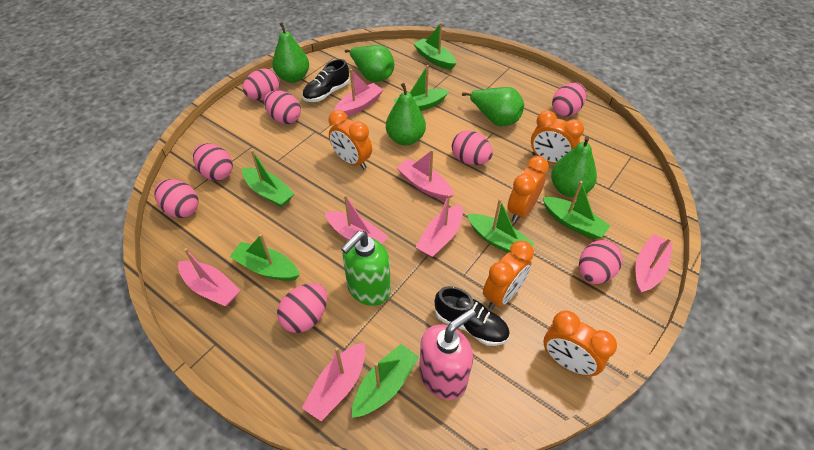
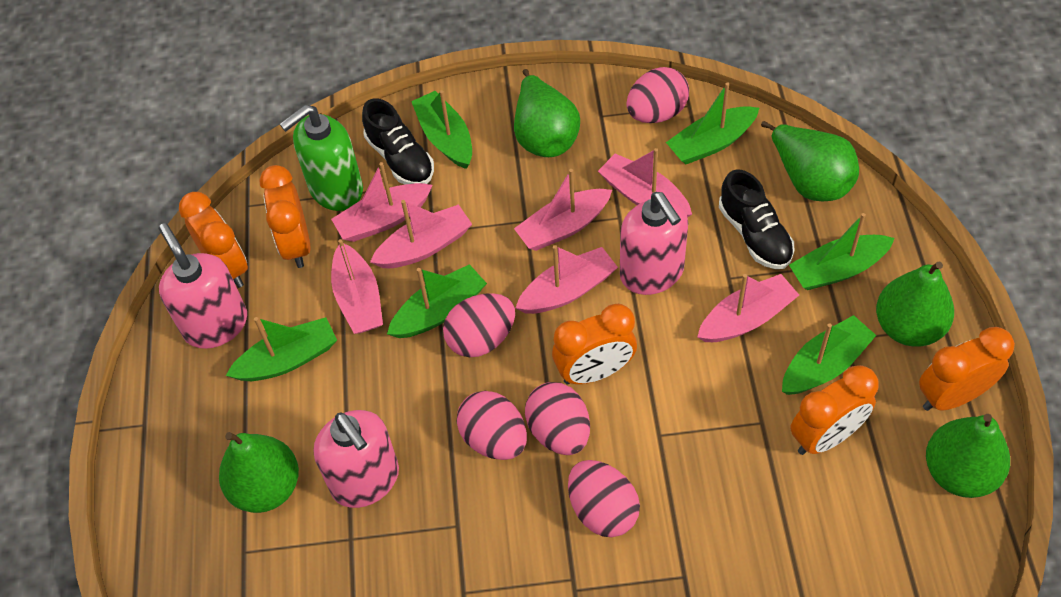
green boat: 7 -> 6
pink egg: 8 -> 5
pink soap dispenser: 1 -> 3

